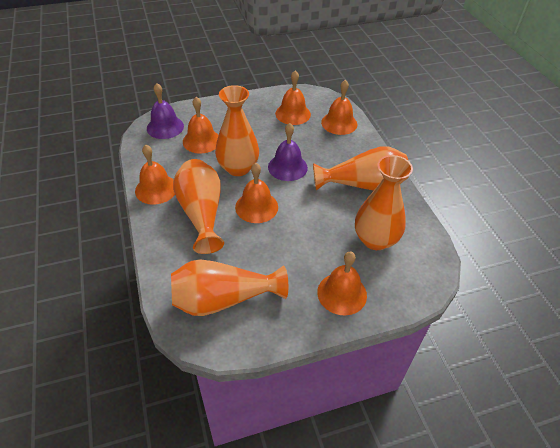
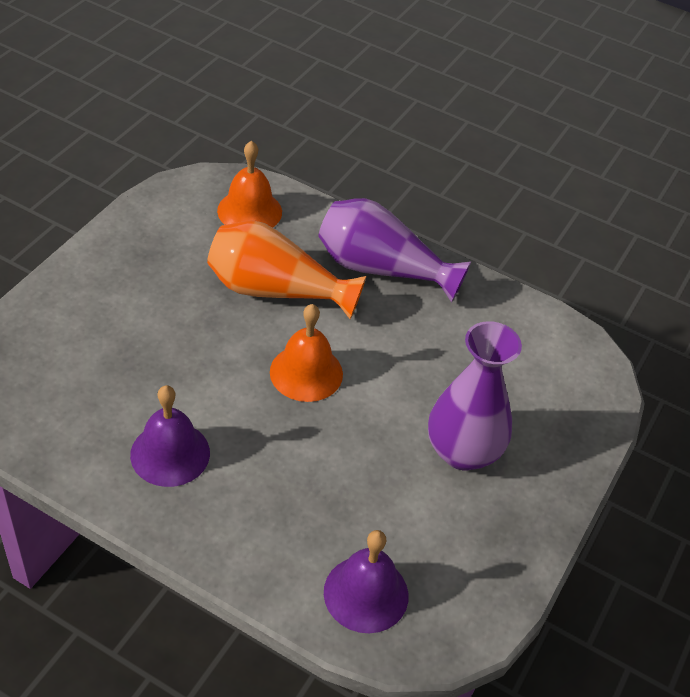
orange bell: 6 -> 2
orange vase: 5 -> 1
purple vase: 0 -> 2

